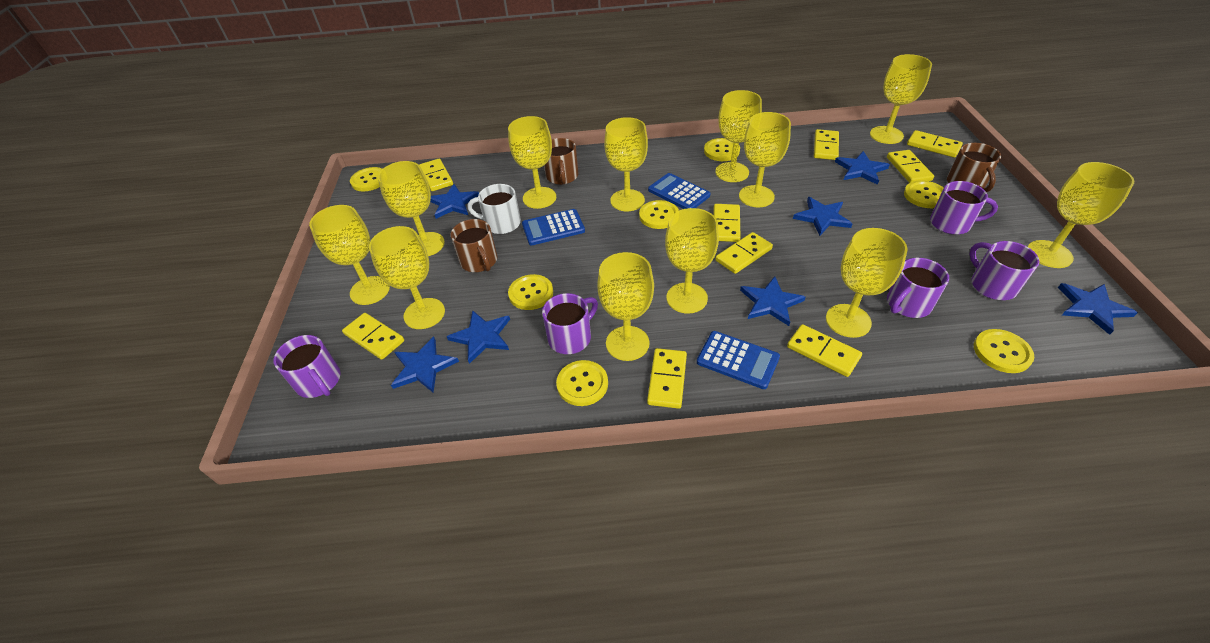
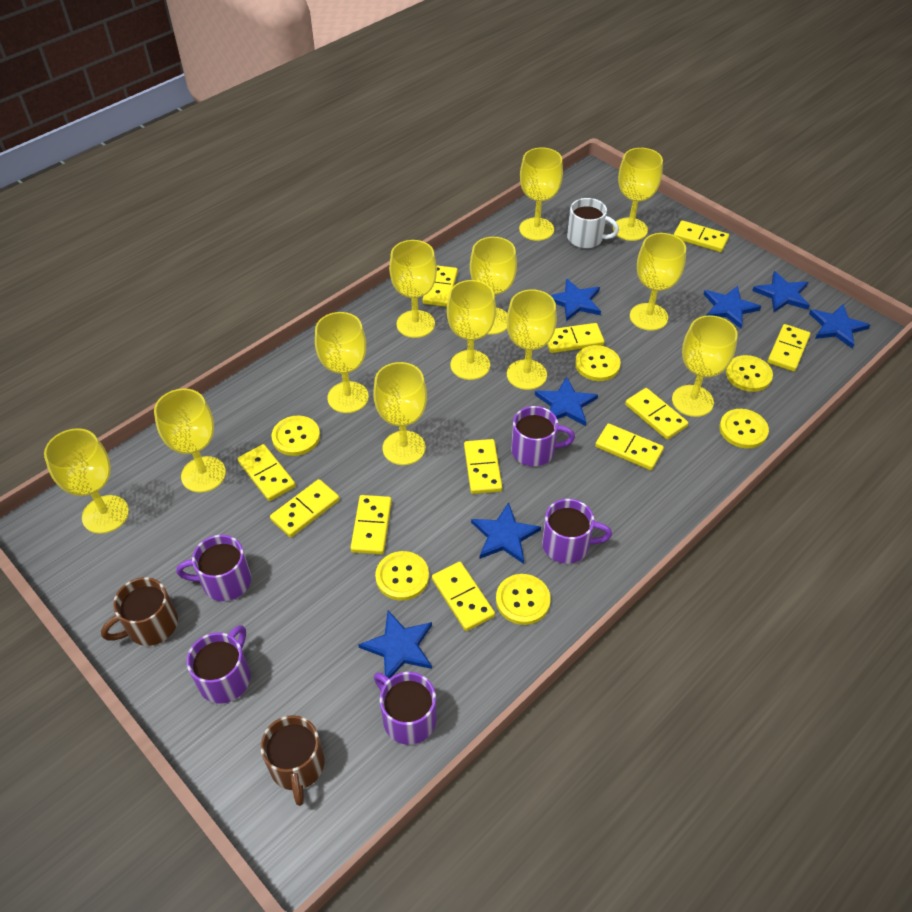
blue calculator: 3 -> 0
brown mug: 3 -> 2
yellow button: 7 -> 6
yellow domino: 9 -> 11

